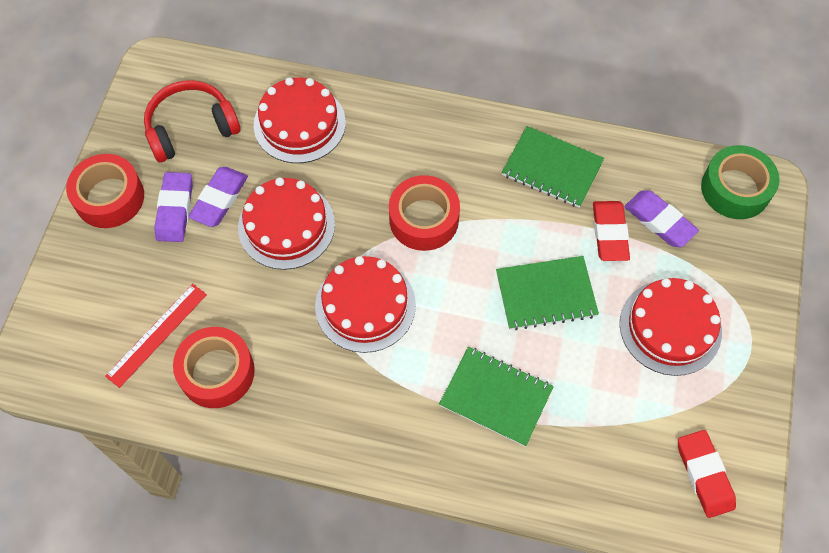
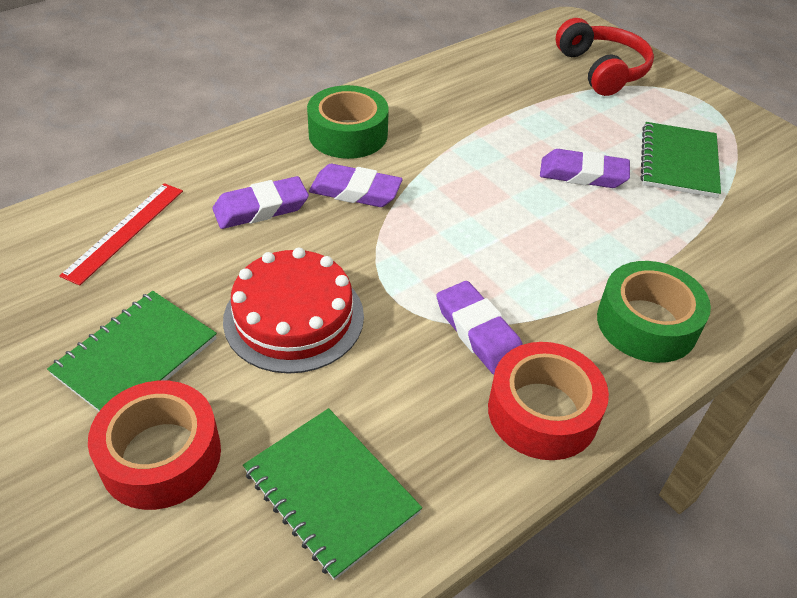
green tape: 1 -> 2
purple eraser: 3 -> 4
red cake: 4 -> 1
red eraser: 2 -> 0
red tape: 3 -> 2

